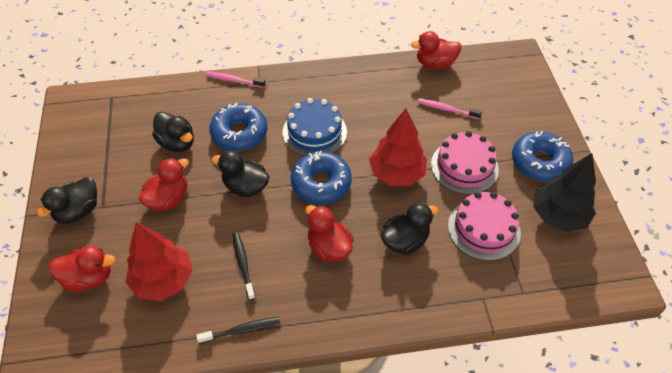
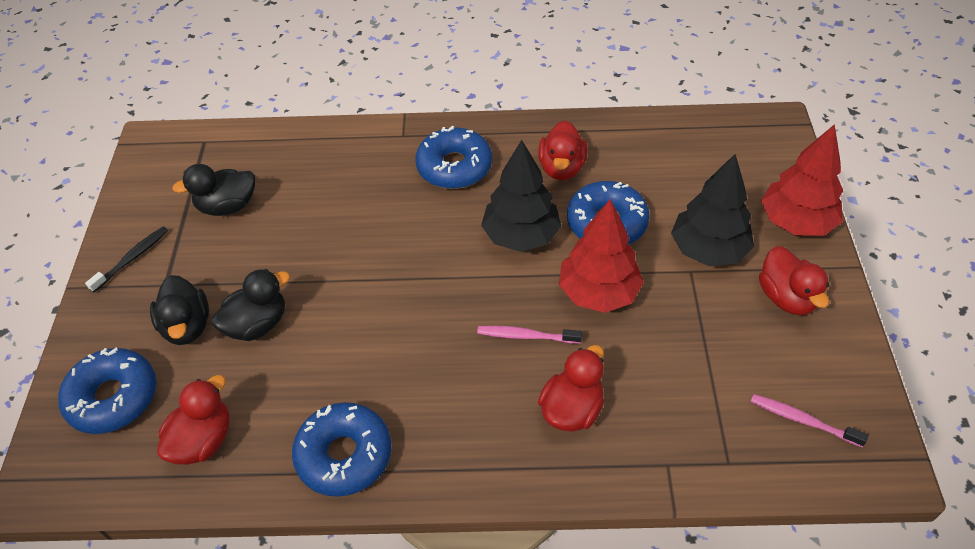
black duck: 4 -> 3
black toothbrush: 2 -> 1
black tree: 1 -> 2
blue cake: 1 -> 0
blue donut: 3 -> 4
pink cake: 2 -> 0

